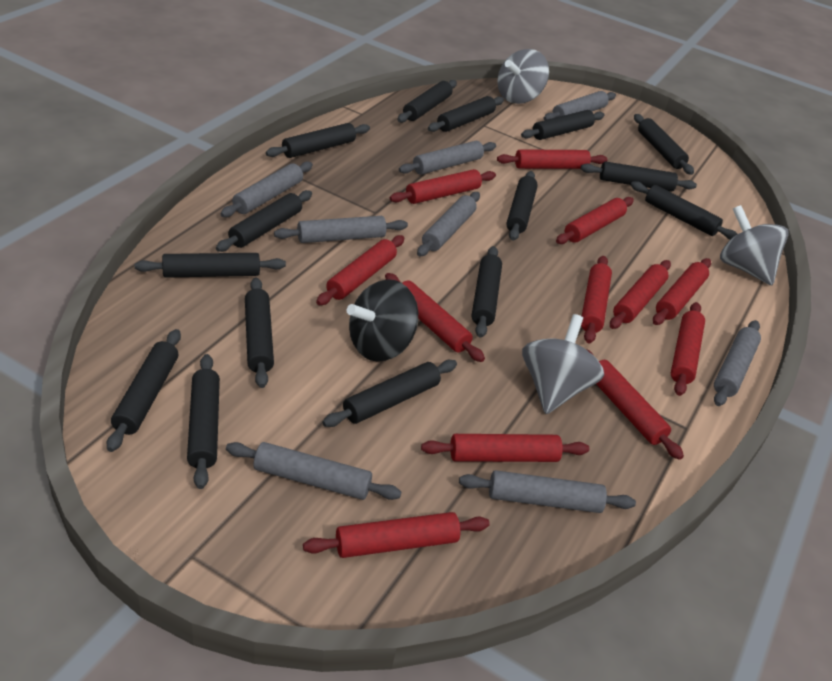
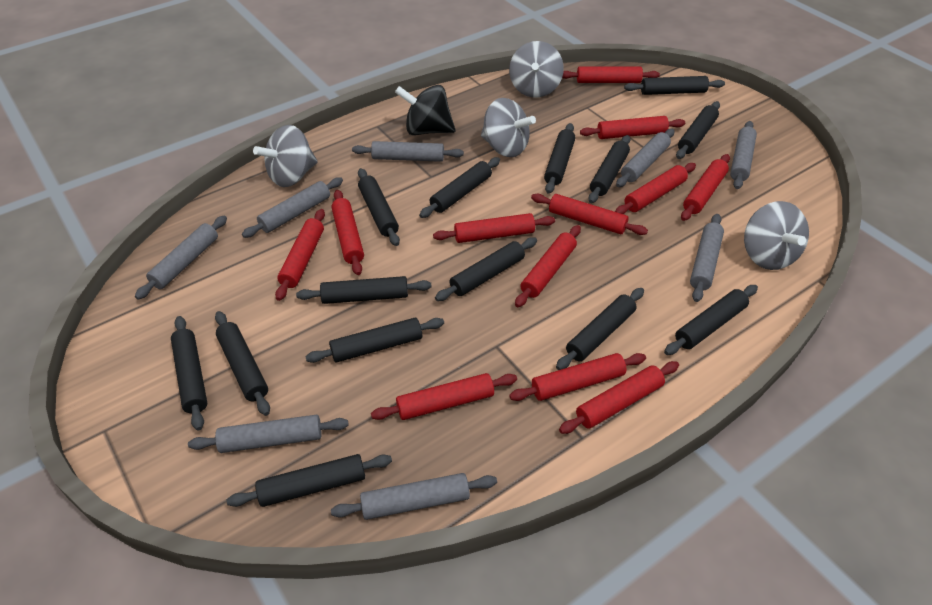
black rolling pin: 15 -> 14
grey spinning top: 3 -> 4

